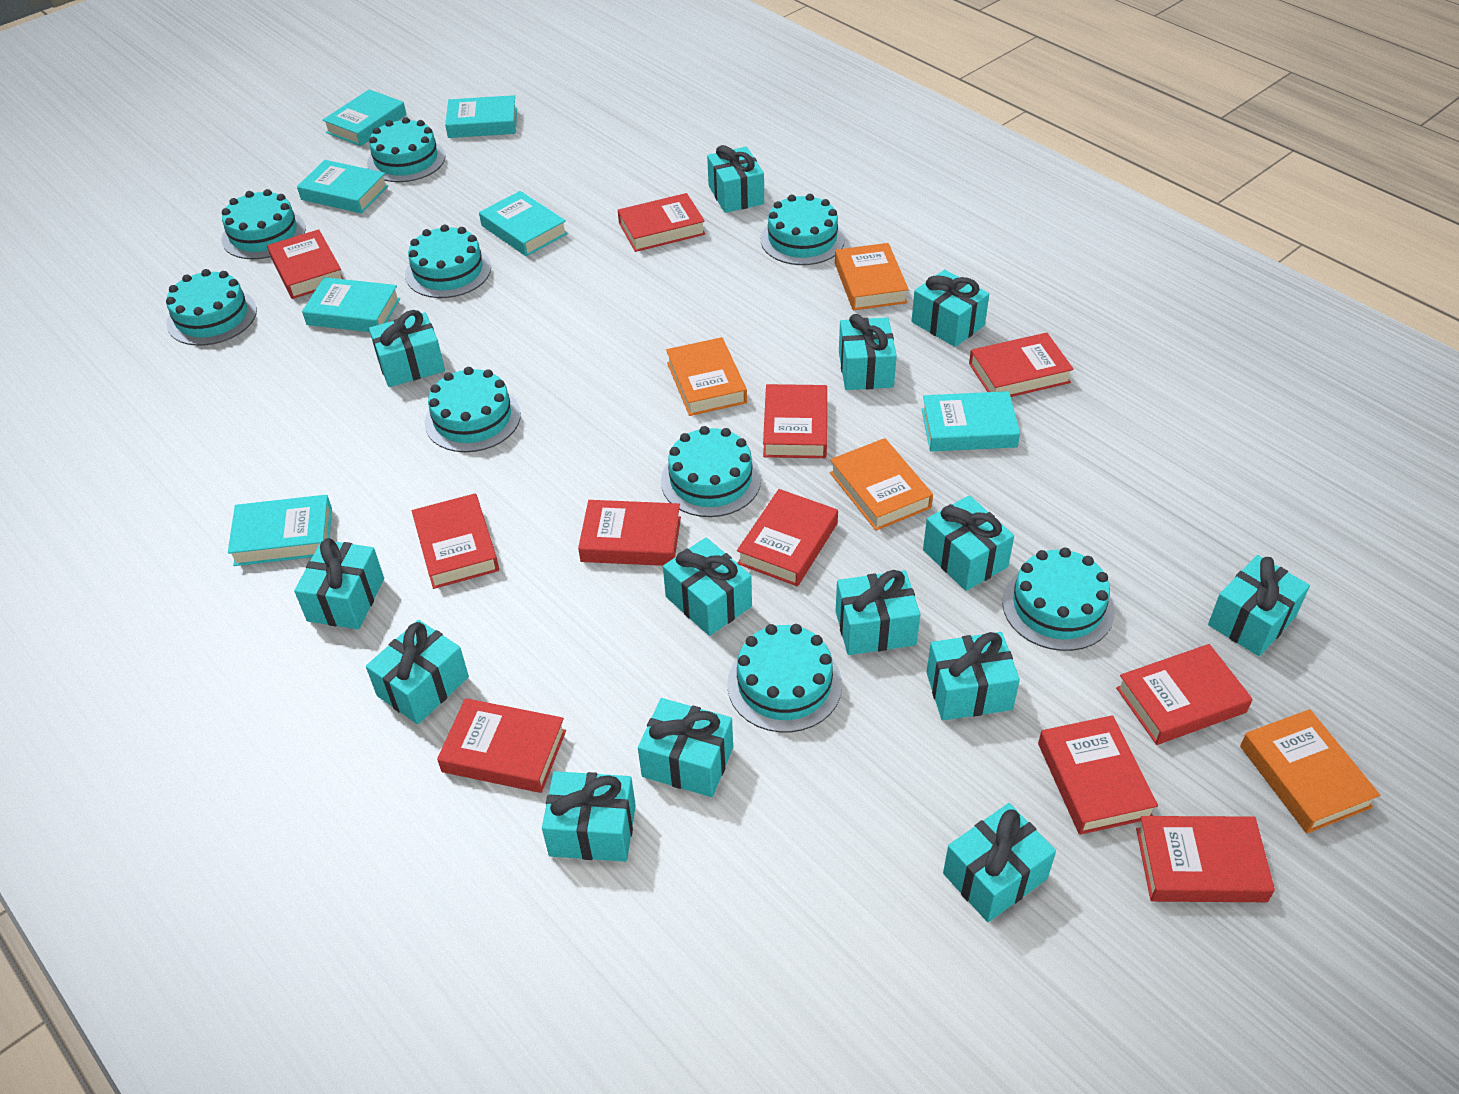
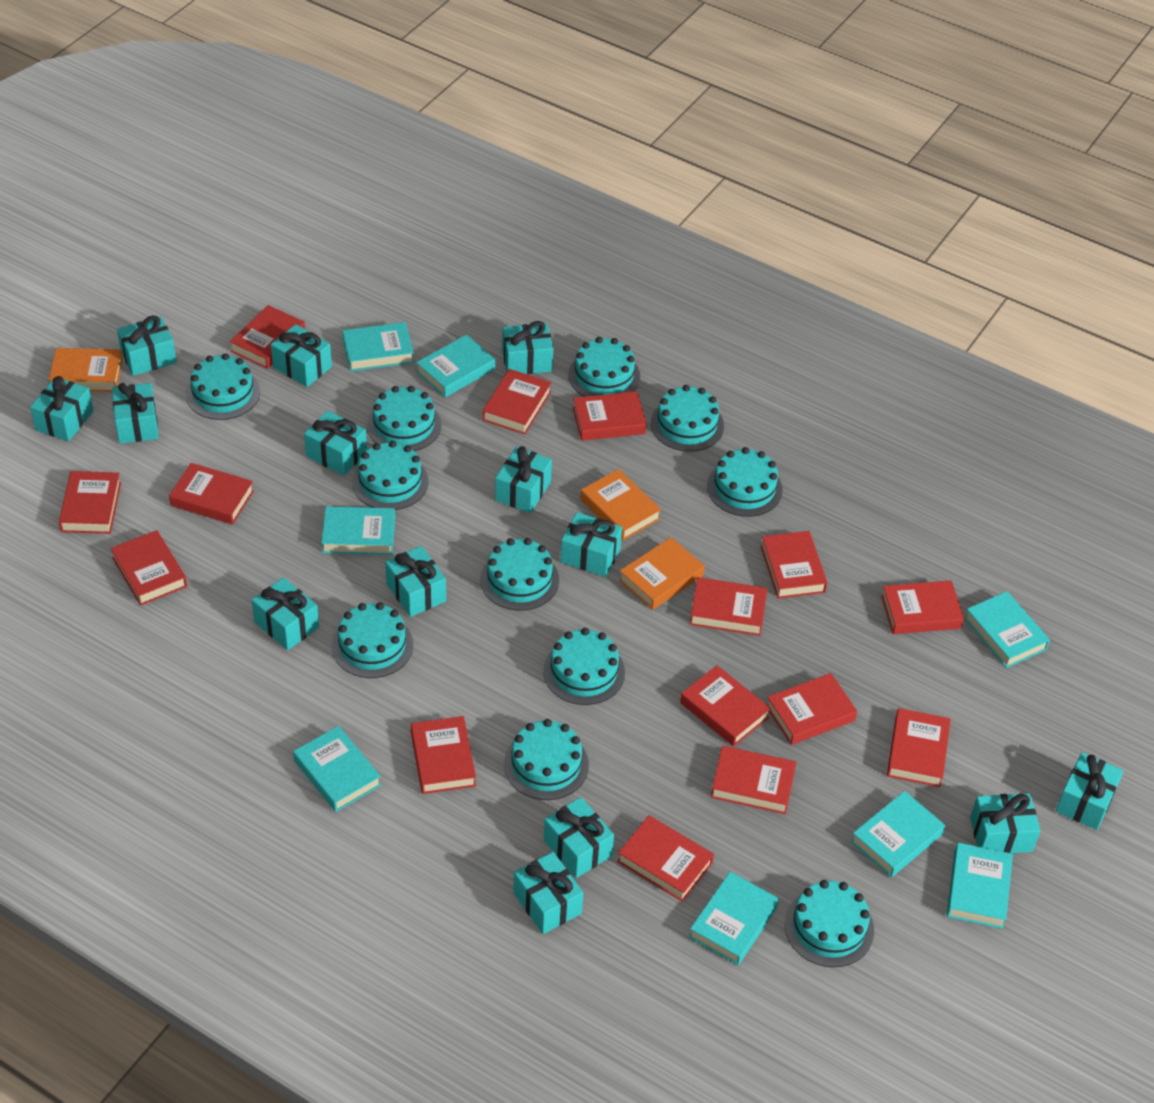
orange book: 4 -> 3
red book: 11 -> 15
turquoise book: 7 -> 8
turquoise cake: 9 -> 11

